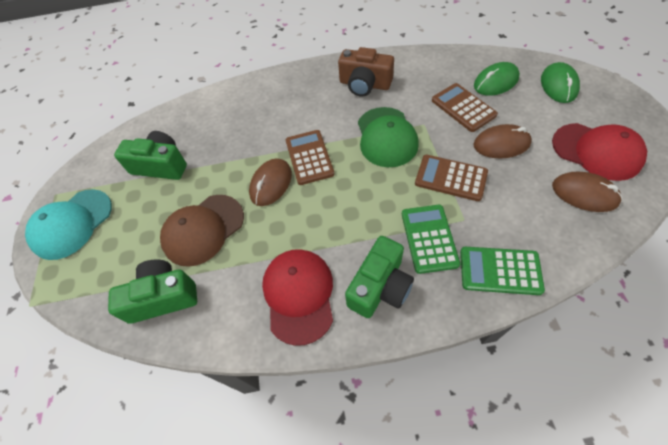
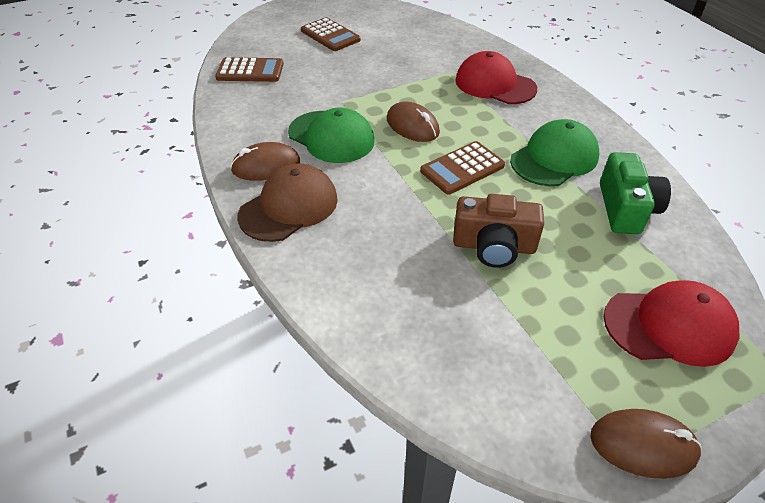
green calculator: 2 -> 0
green camera: 3 -> 1
green cap: 1 -> 2
green mouse: 2 -> 0
turquoise cap: 1 -> 0

